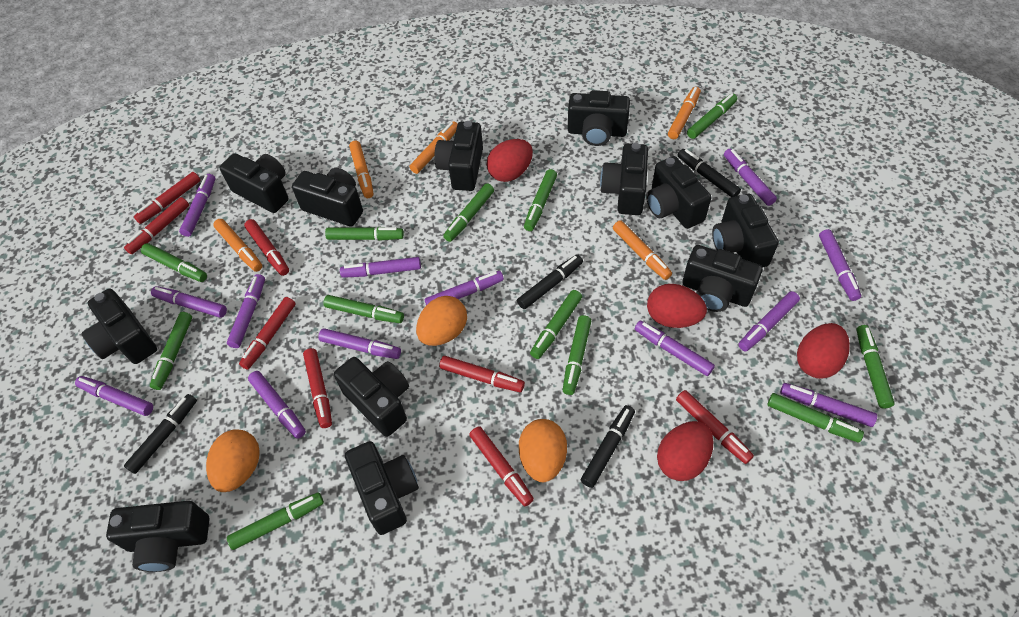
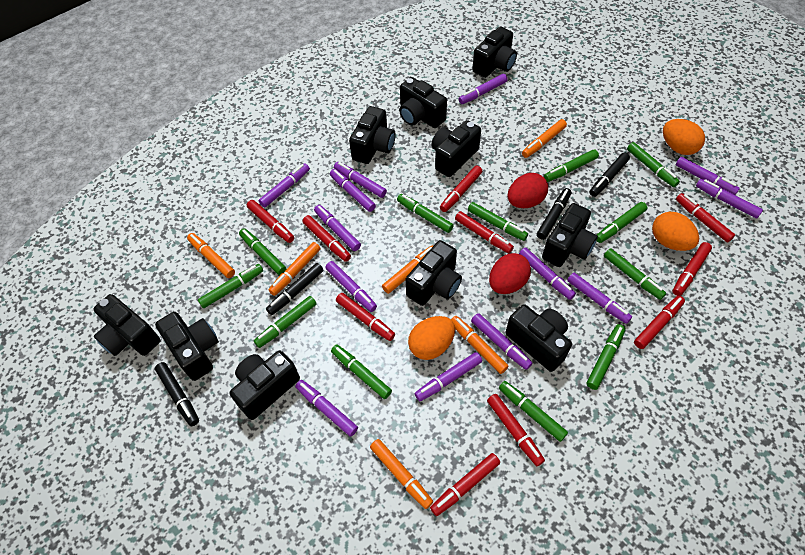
black camera: 12 -> 10
orange marker: 5 -> 6
red egg: 4 -> 2
red marker: 8 -> 10

